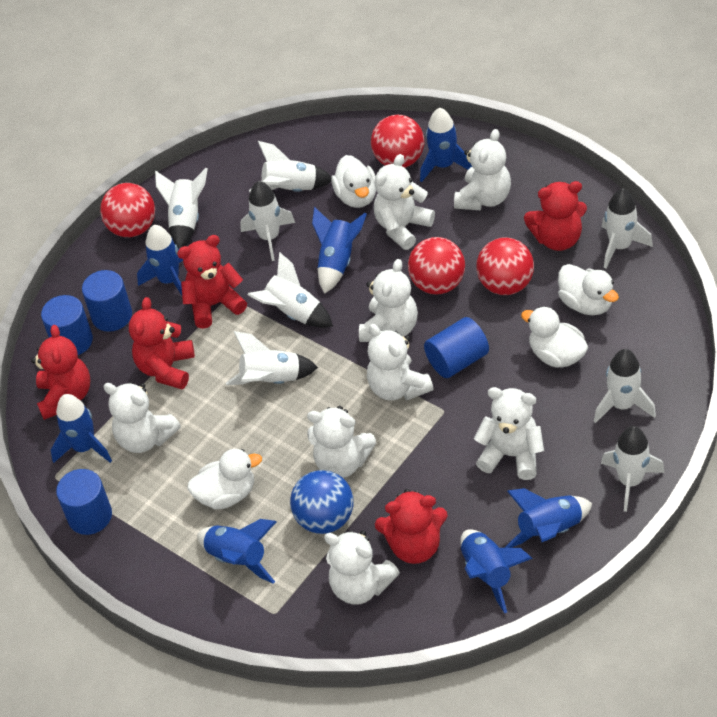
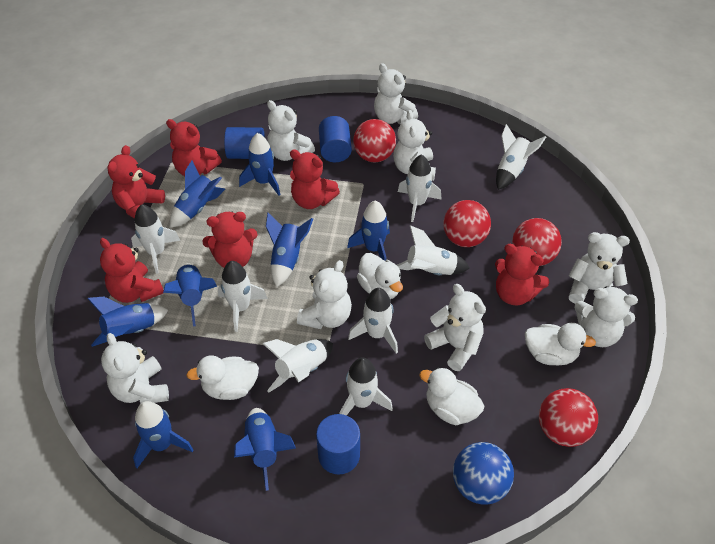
blue cylinder: 4 -> 3
blue rocket: 7 -> 8
red teddy bear: 5 -> 6

